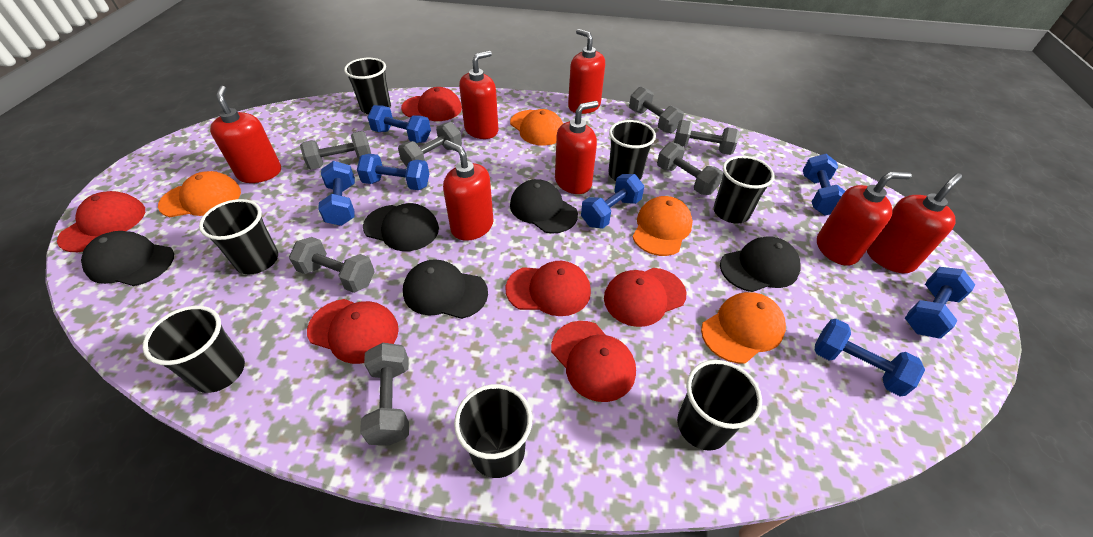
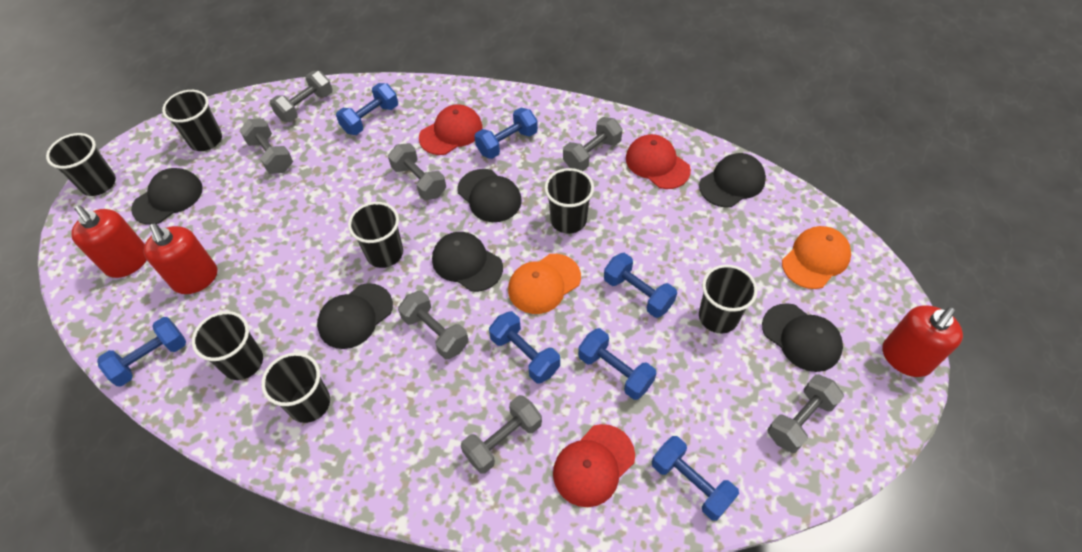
black cap: 5 -> 6
orange cap: 4 -> 2
red cap: 6 -> 3
red soap dispenser: 7 -> 3

